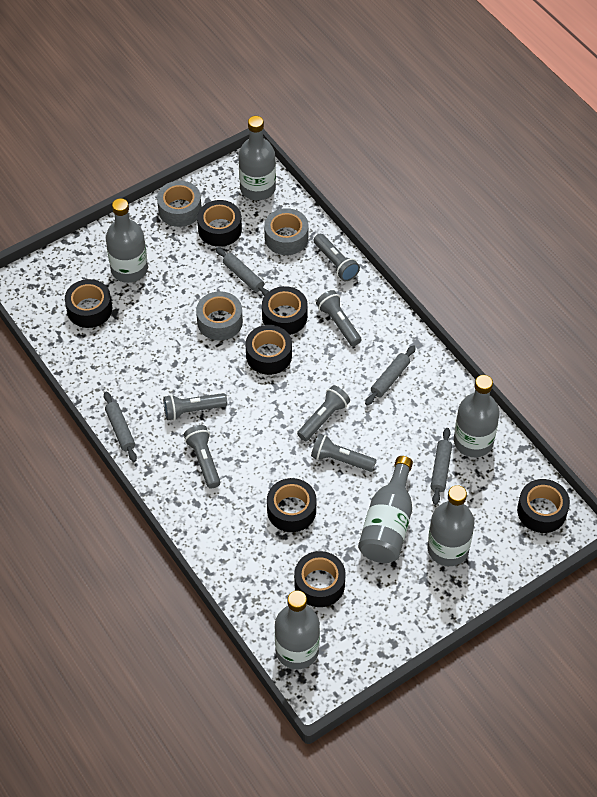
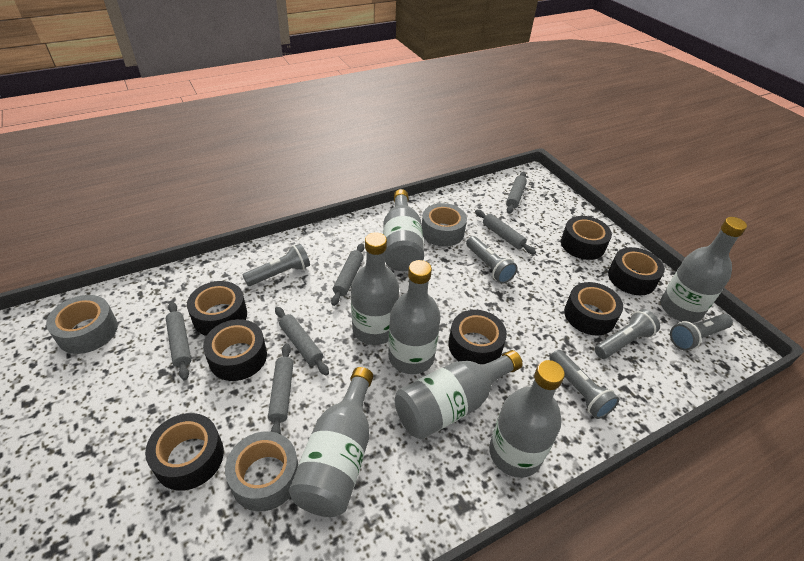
grey bottle: 6 -> 7
grey flashlight: 6 -> 5
grey rolling pin: 4 -> 6

